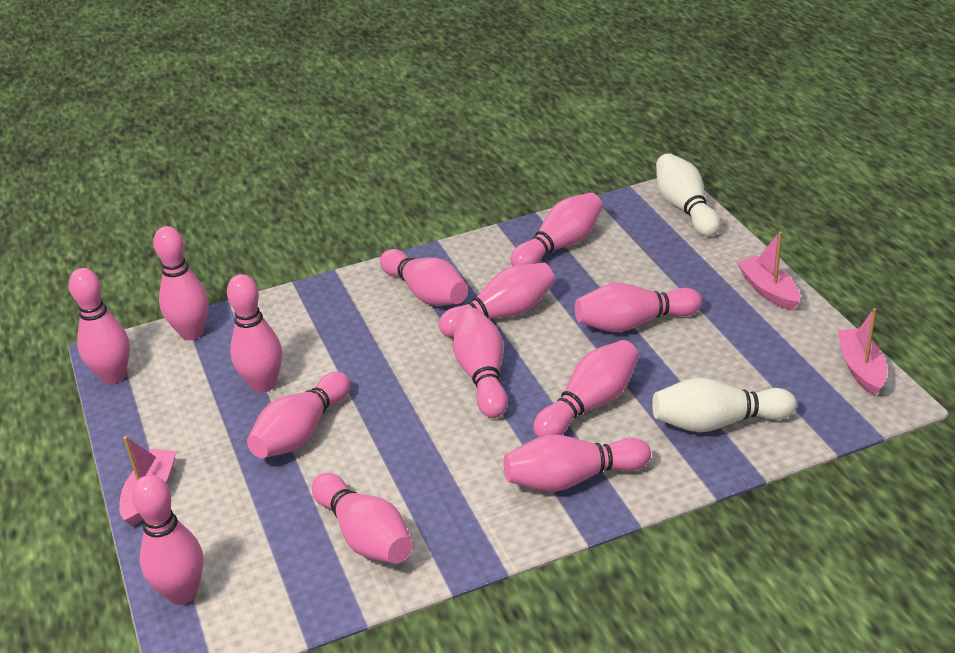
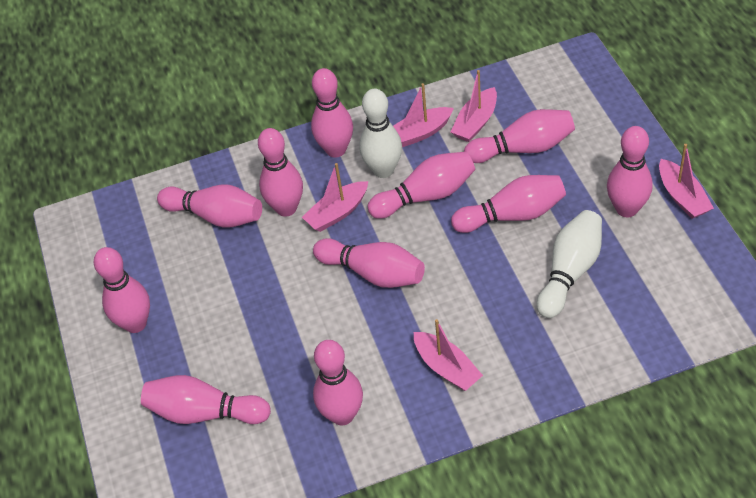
pink boat: 3 -> 5
pink bowling pin: 13 -> 11

